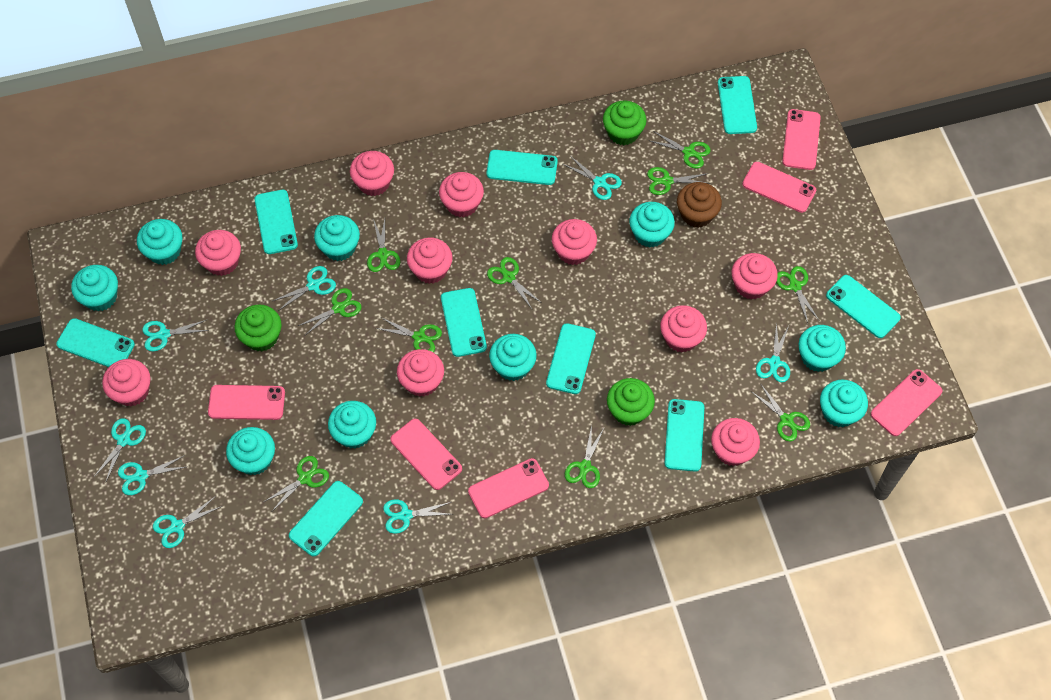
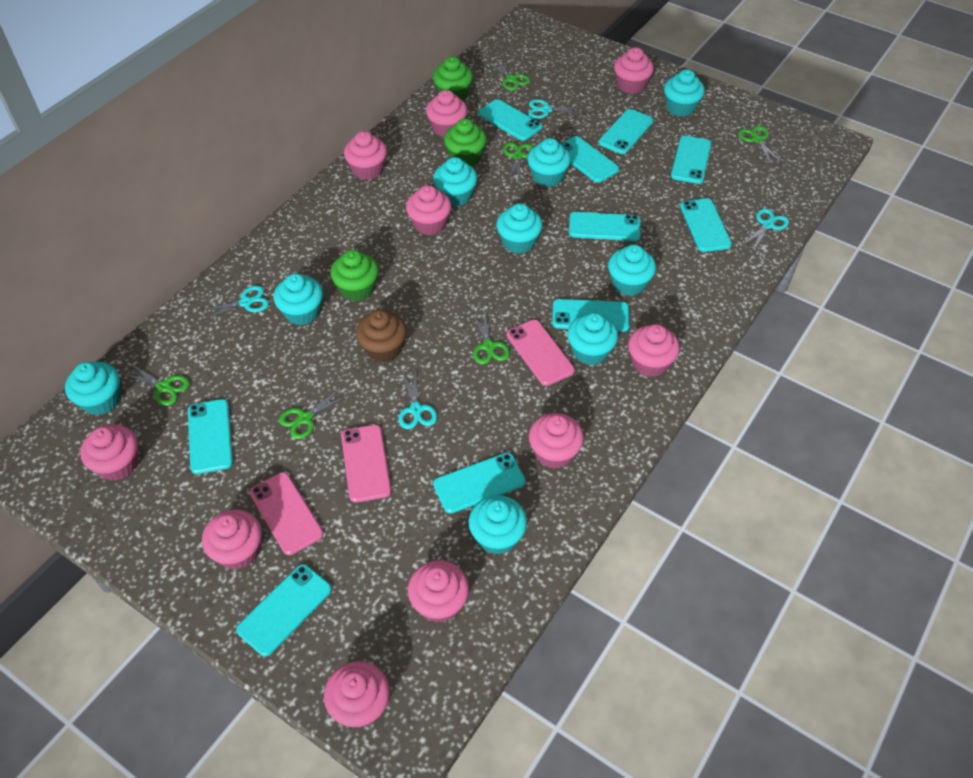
green scissors: 10 -> 6
pink phone: 6 -> 3
turquoise phone: 9 -> 10
turquoise scissors: 8 -> 4

